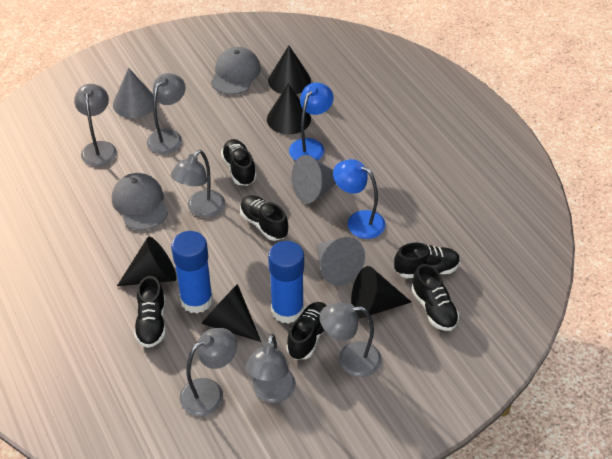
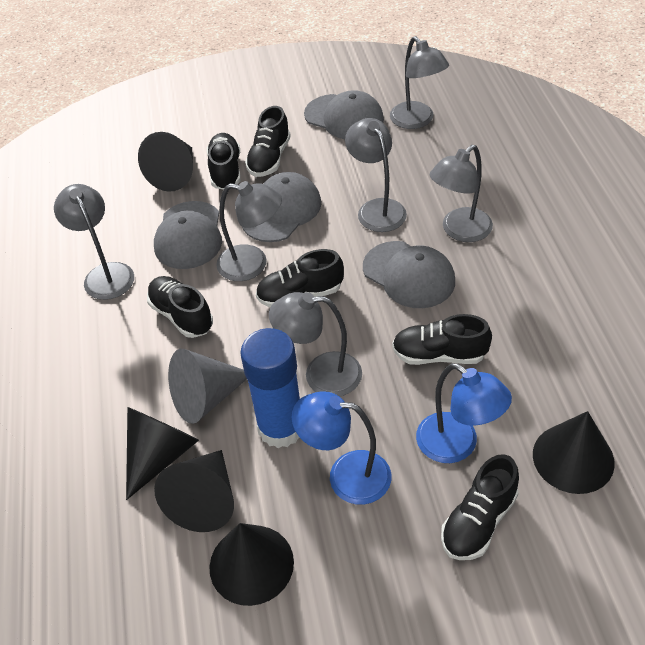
blue glue stick: 2 -> 1
grey cap: 2 -> 4
grey cone: 3 -> 1

